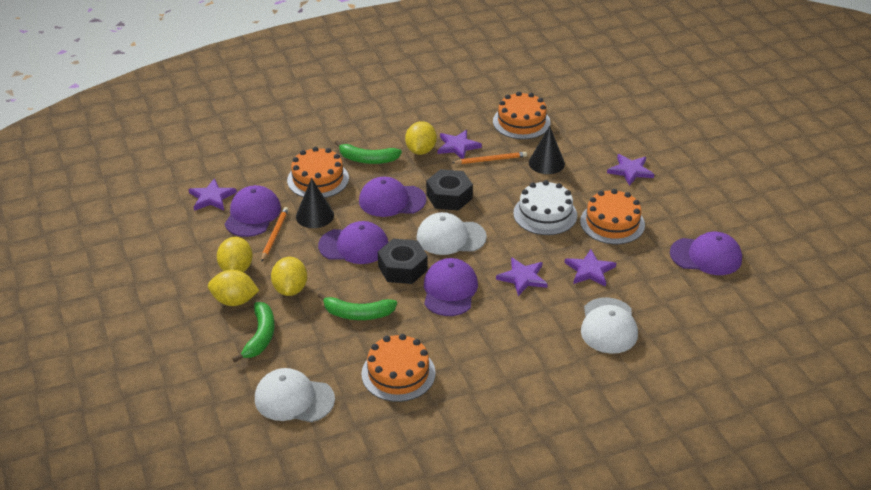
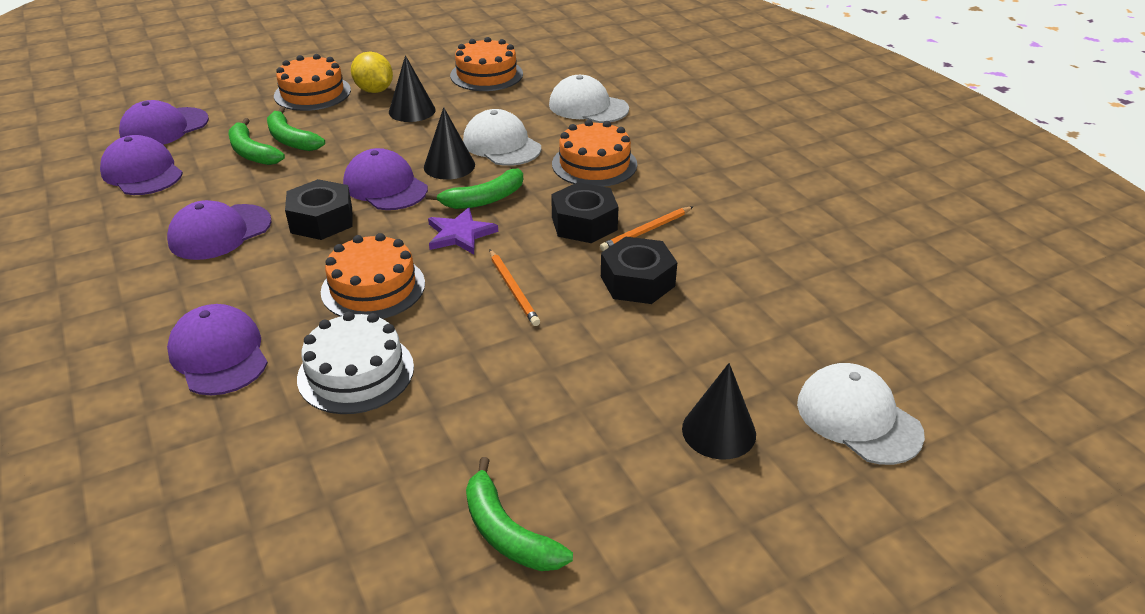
black cone: 2 -> 3
black nut: 2 -> 3
green banana: 3 -> 4
purple star: 5 -> 1
yellow lemon: 4 -> 1

